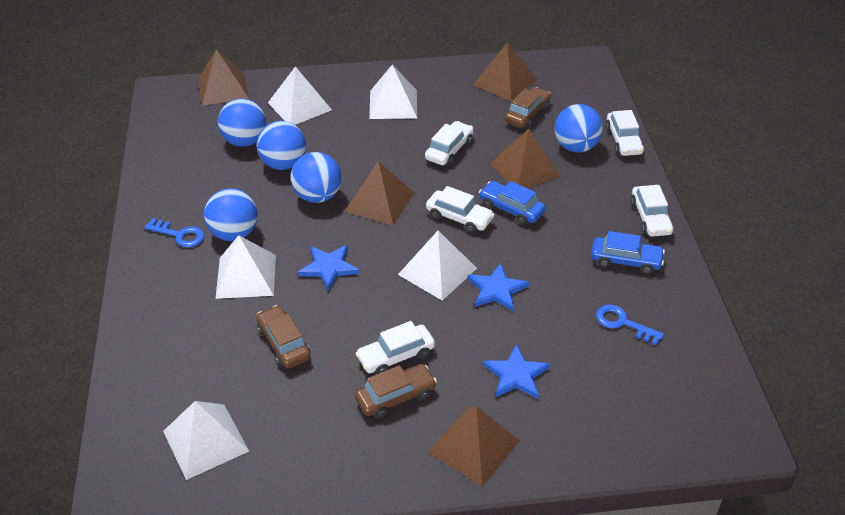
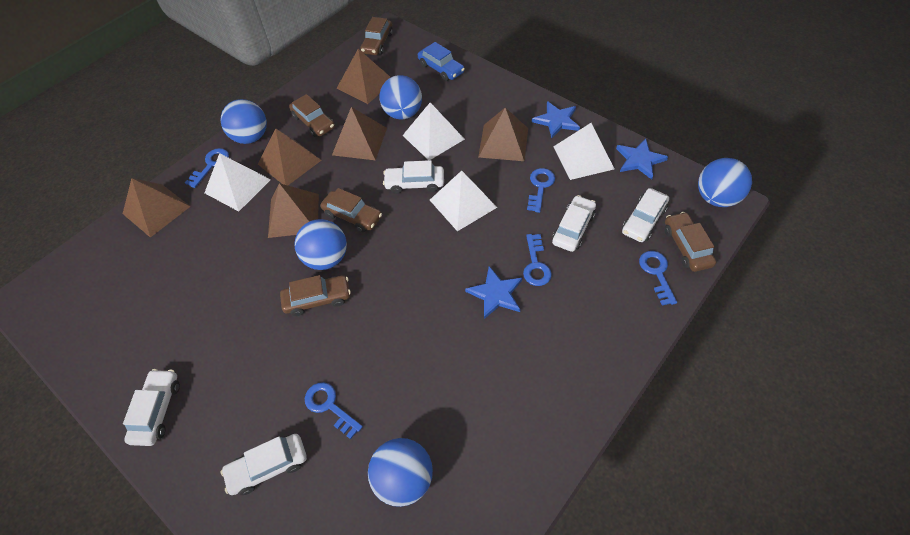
blue car: 2 -> 1
blue key: 2 -> 5
brown car: 3 -> 5
brown pyramid: 5 -> 6
white pyramid: 5 -> 4

